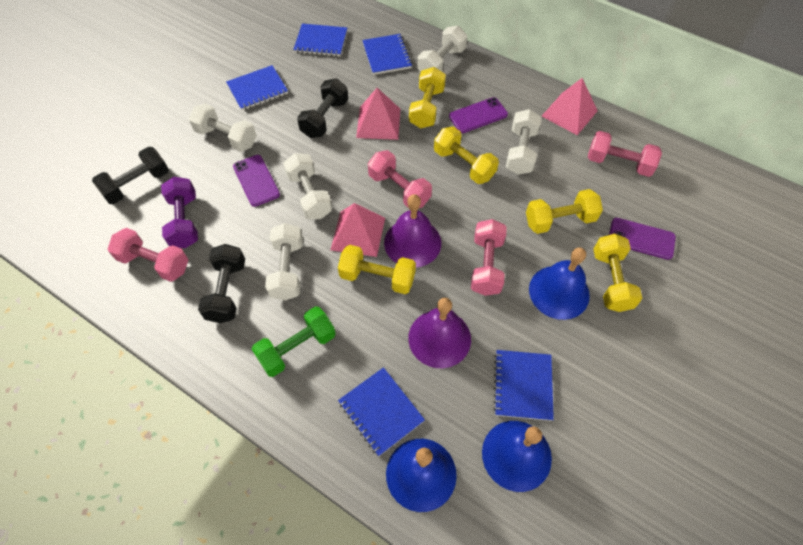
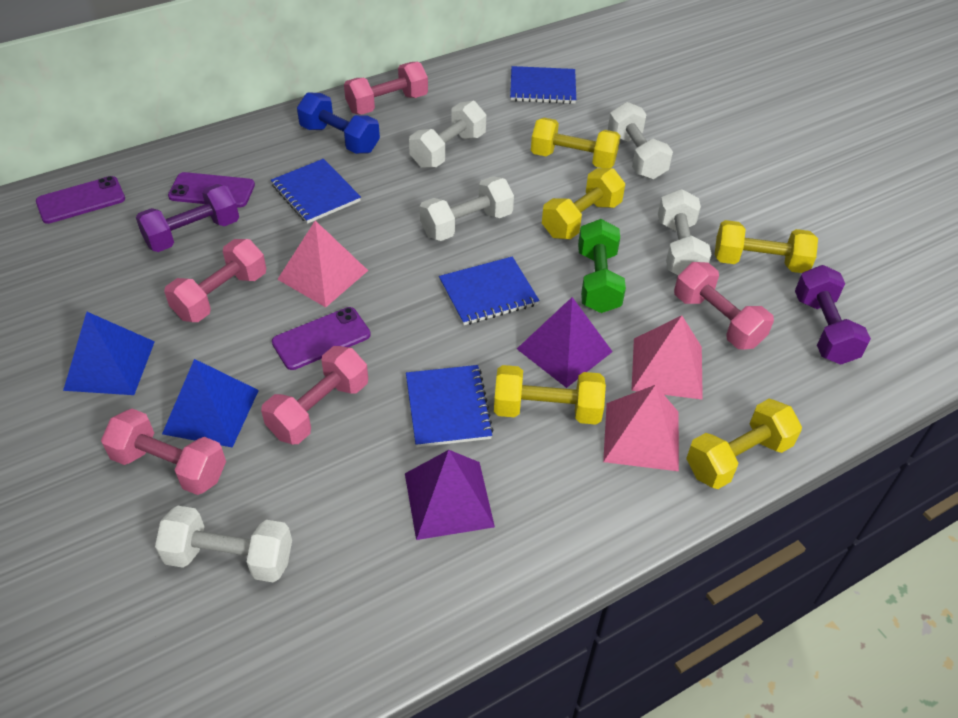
black dumbbell: 3 -> 0
blue bell: 3 -> 0
blue dumbbell: 0 -> 1
blue notebook: 5 -> 4
blue pyramid: 0 -> 2
pink dumbbell: 4 -> 5
purple bell: 2 -> 0
purple dumbbell: 1 -> 2
purple pyramid: 0 -> 2

